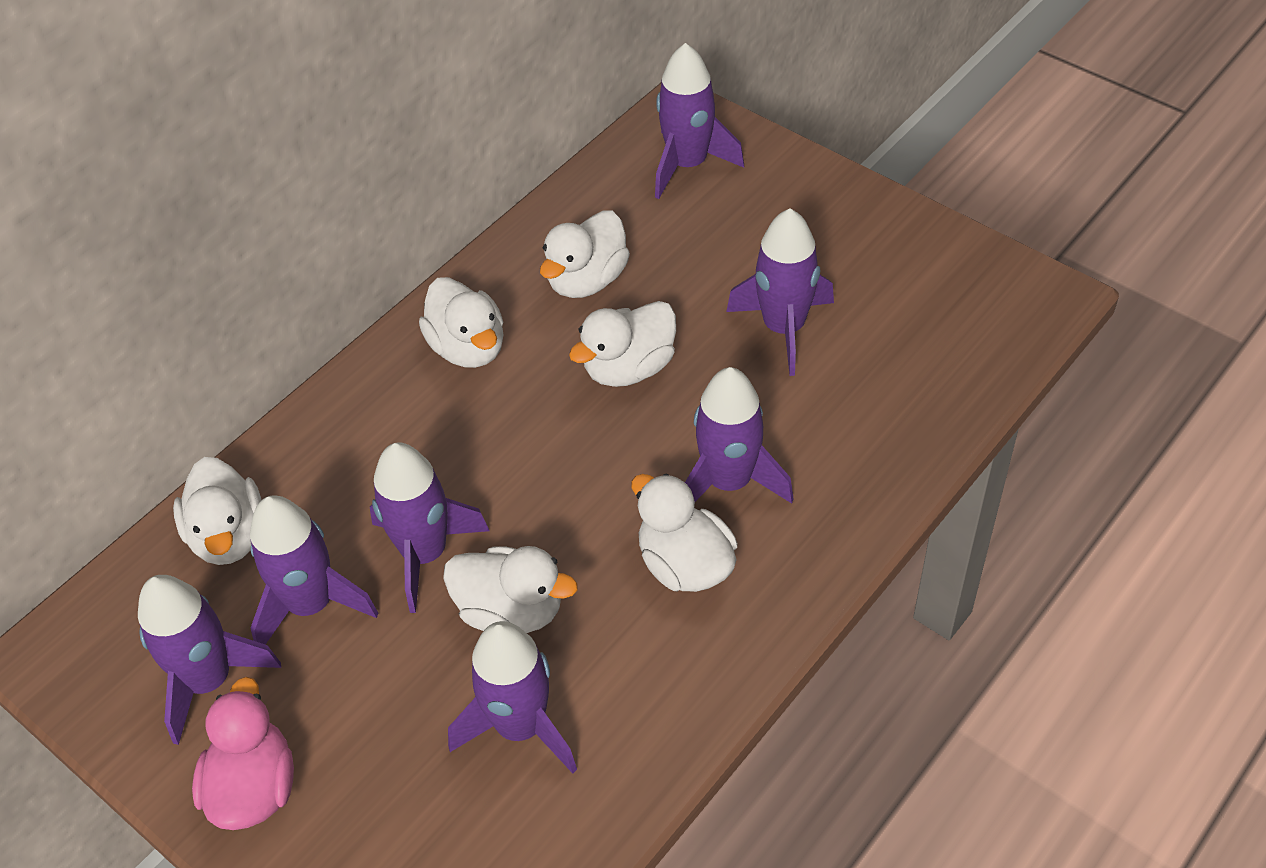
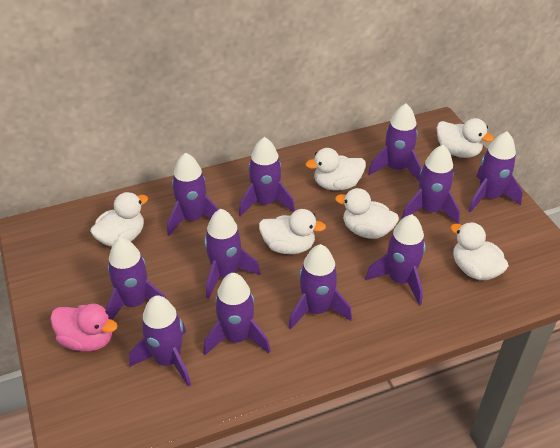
purple rocket: 7 -> 11

